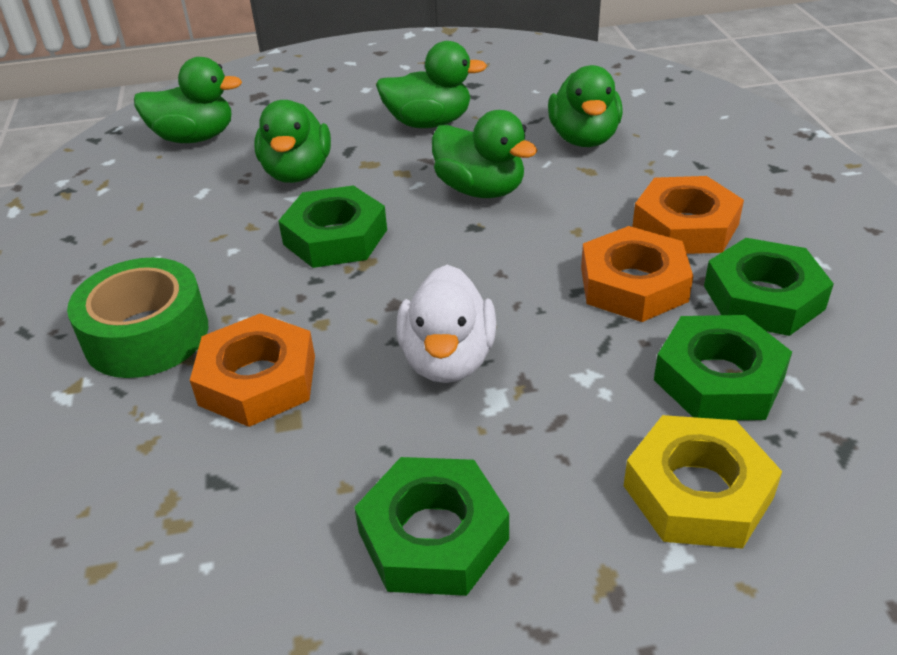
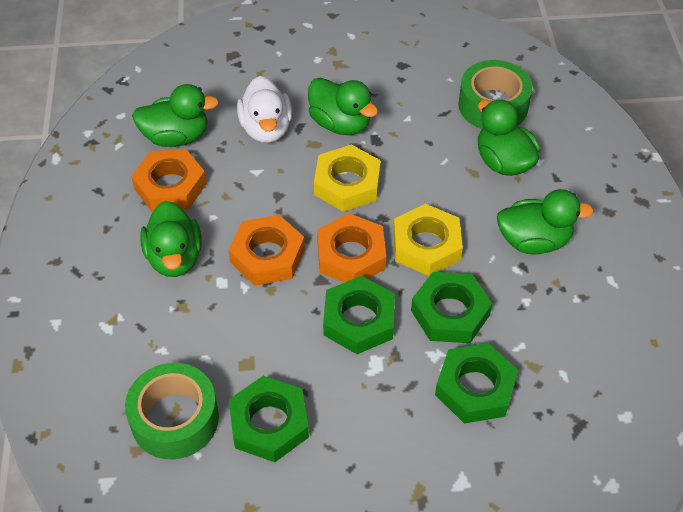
green tape: 1 -> 2
yellow nut: 1 -> 2

